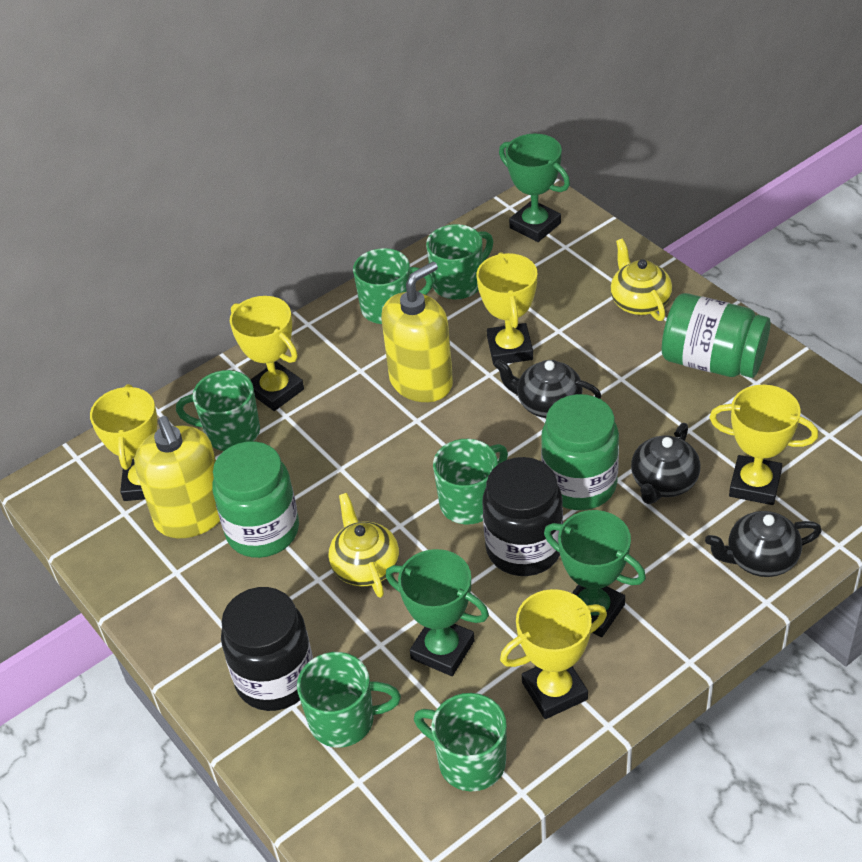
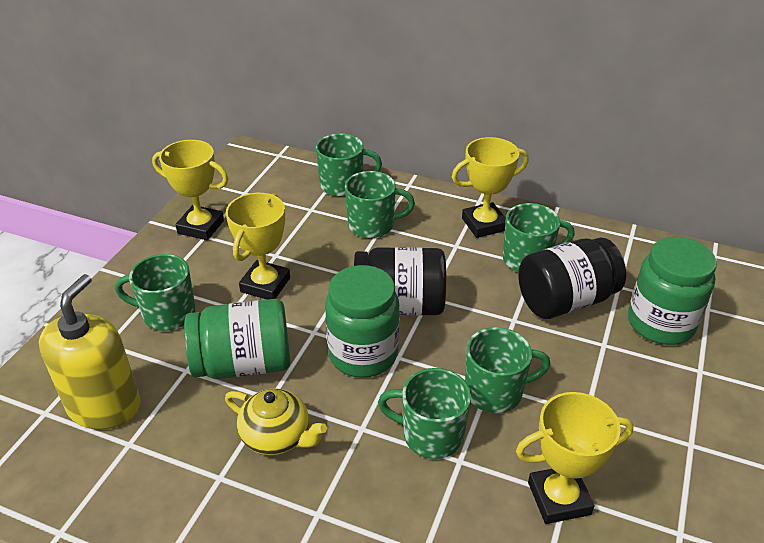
black teapot: 3 -> 0
green trophy: 3 -> 0
yellow soap dispenser: 2 -> 1
yellow teapot: 2 -> 1
yellow trophy: 5 -> 4

